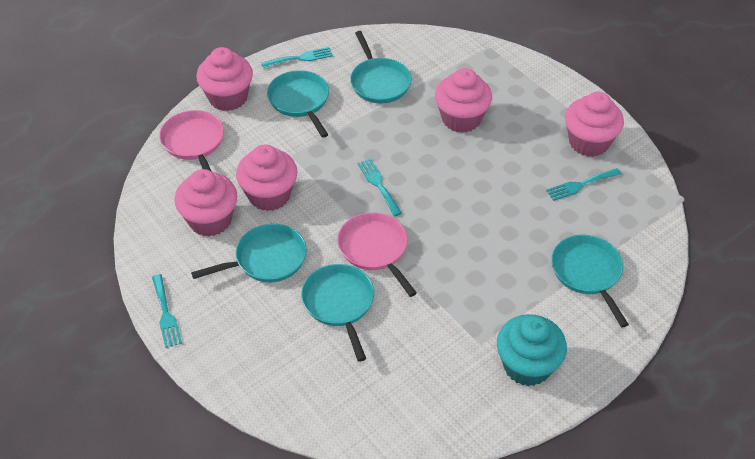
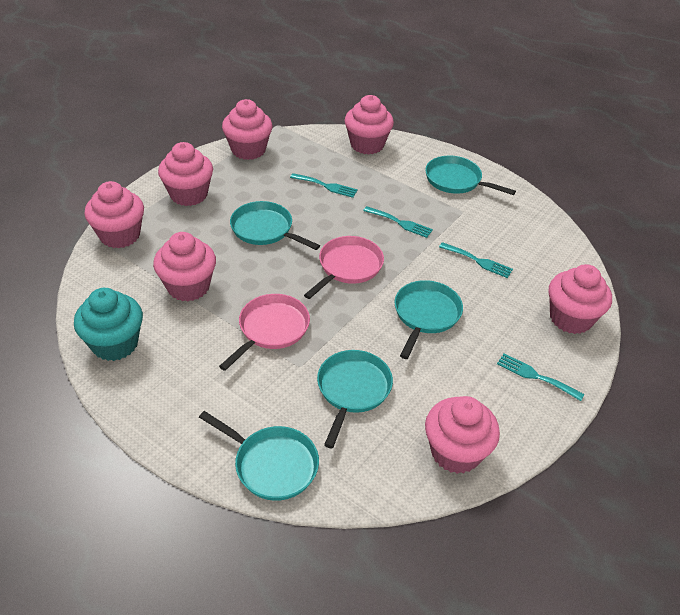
pink cupcake: 5 -> 7

